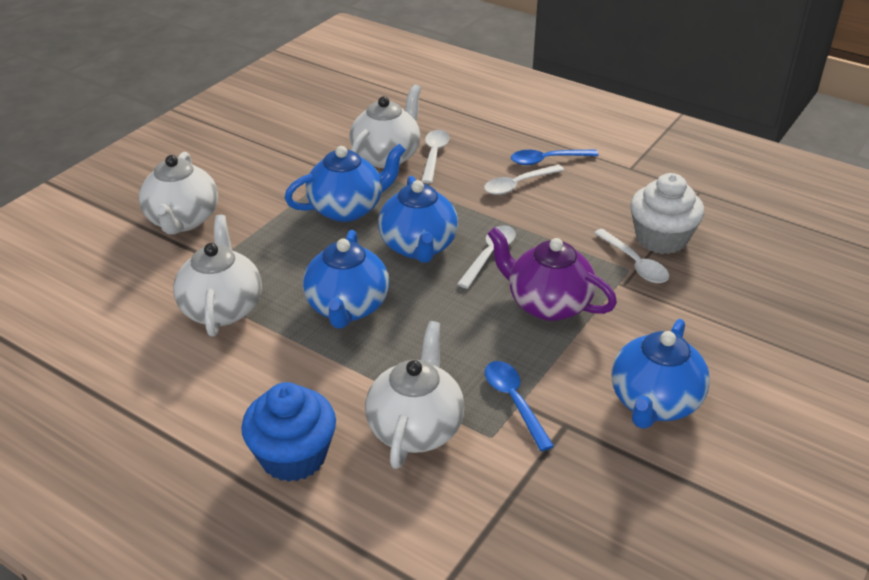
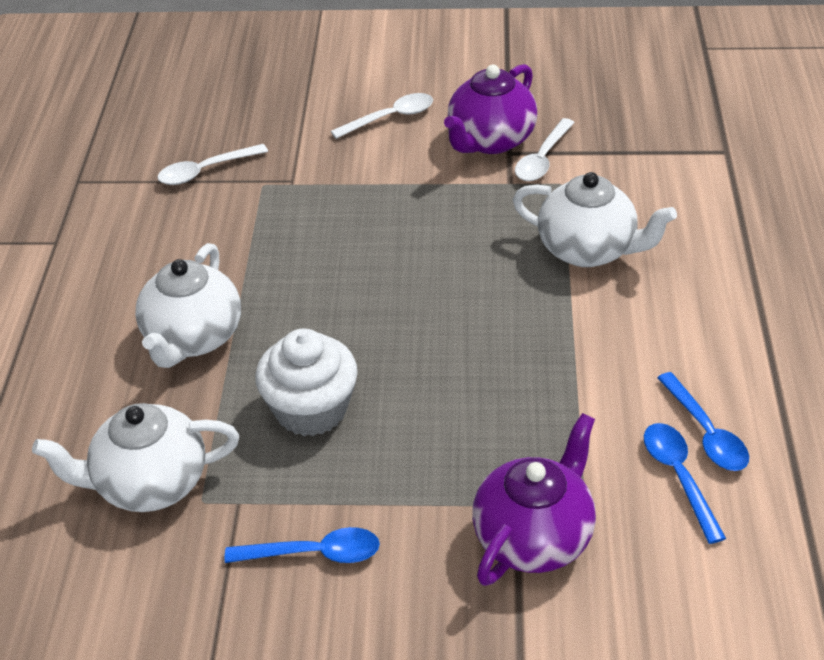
blue cupcake: 1 -> 0
blue spoon: 2 -> 3
blue teapot: 4 -> 0
purple teapot: 1 -> 2
white spoon: 4 -> 3
white teapot: 4 -> 3

